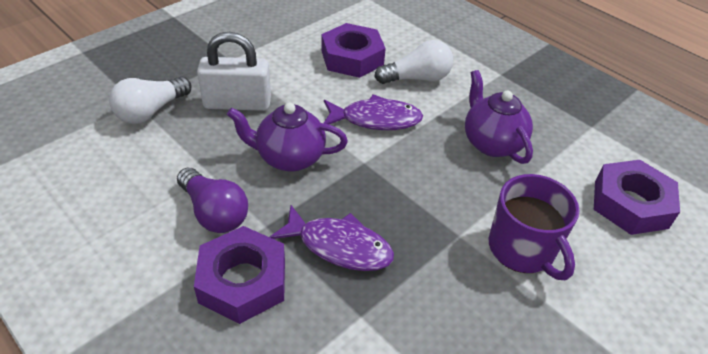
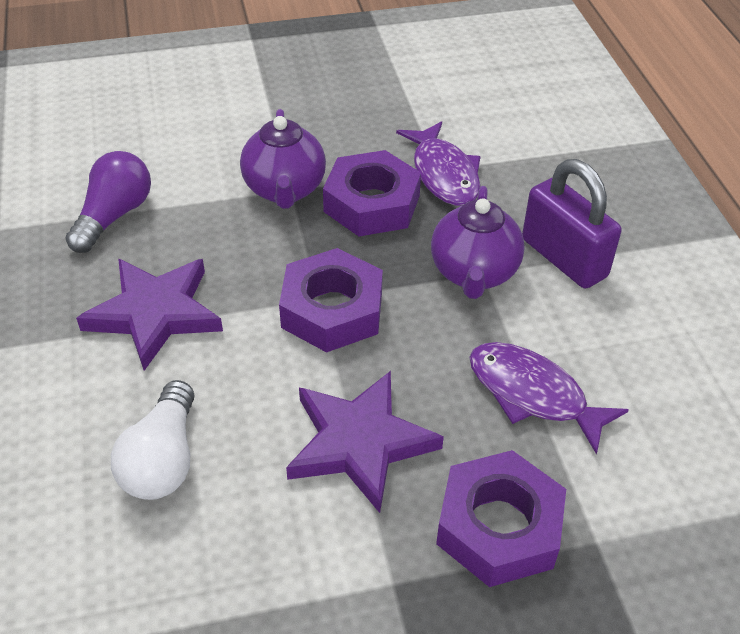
purple mug: 1 -> 0
purple padlock: 0 -> 1
purple star: 0 -> 2
white light bulb: 2 -> 1
white padlock: 1 -> 0

